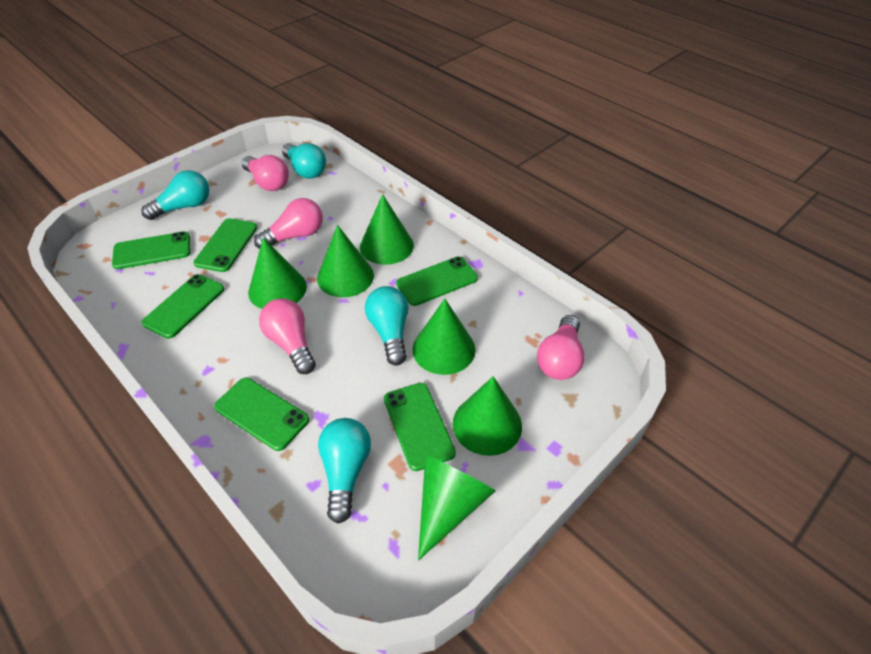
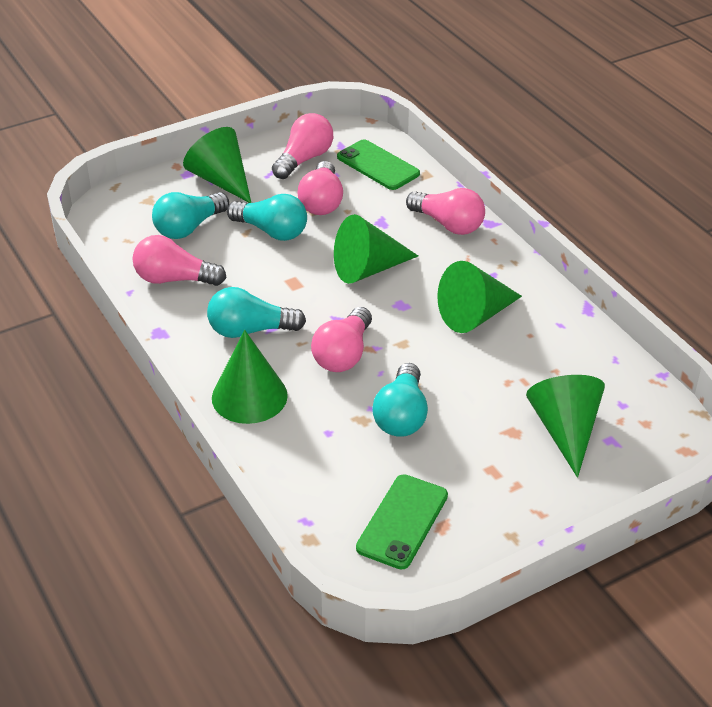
green cone: 6 -> 5
green phone: 6 -> 2
pink light bulb: 4 -> 5

